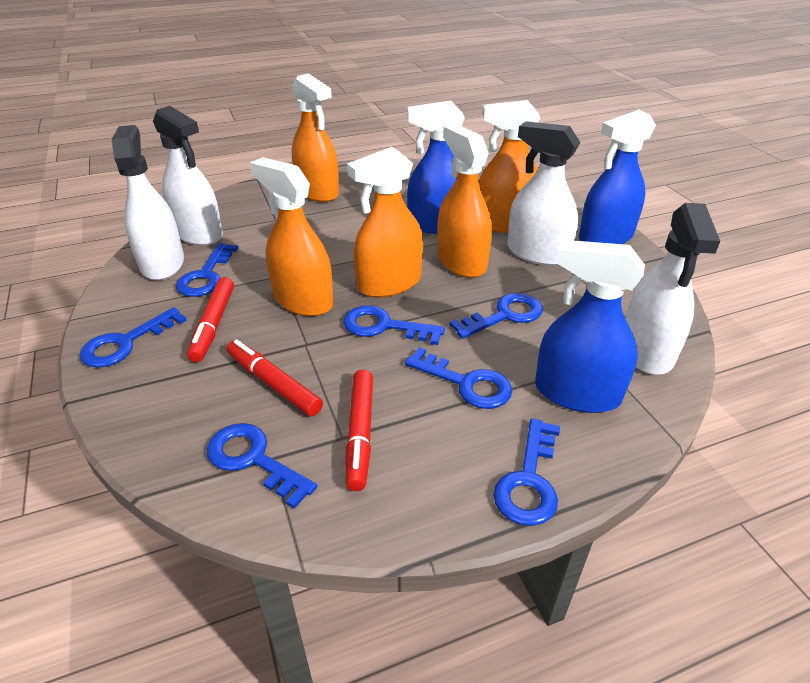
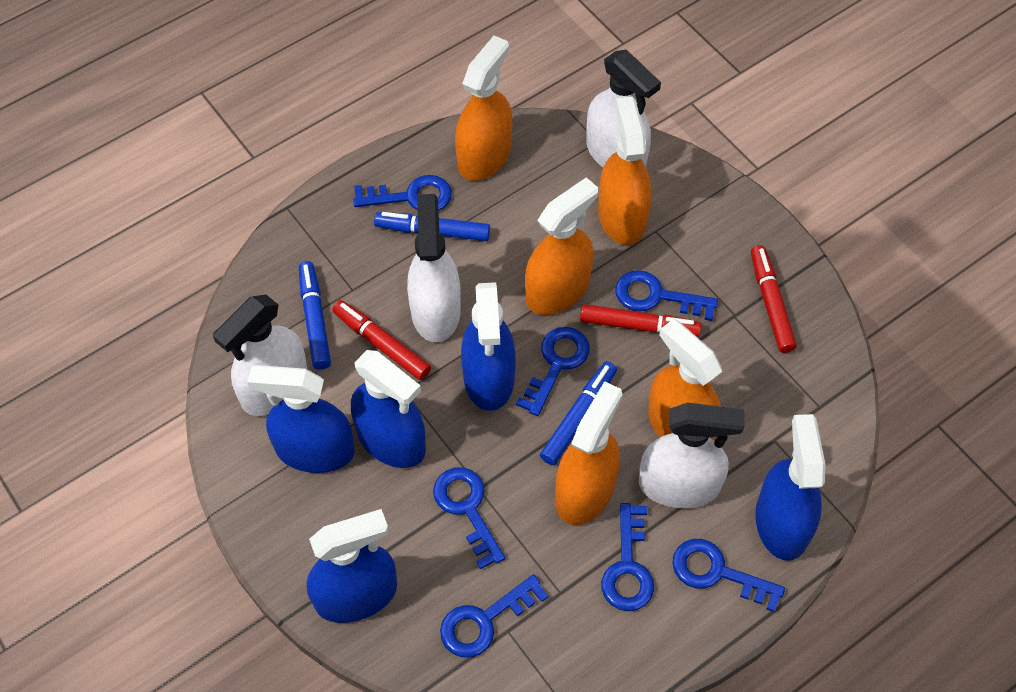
blue marker: 0 -> 3
blue spray bottle: 3 -> 5

